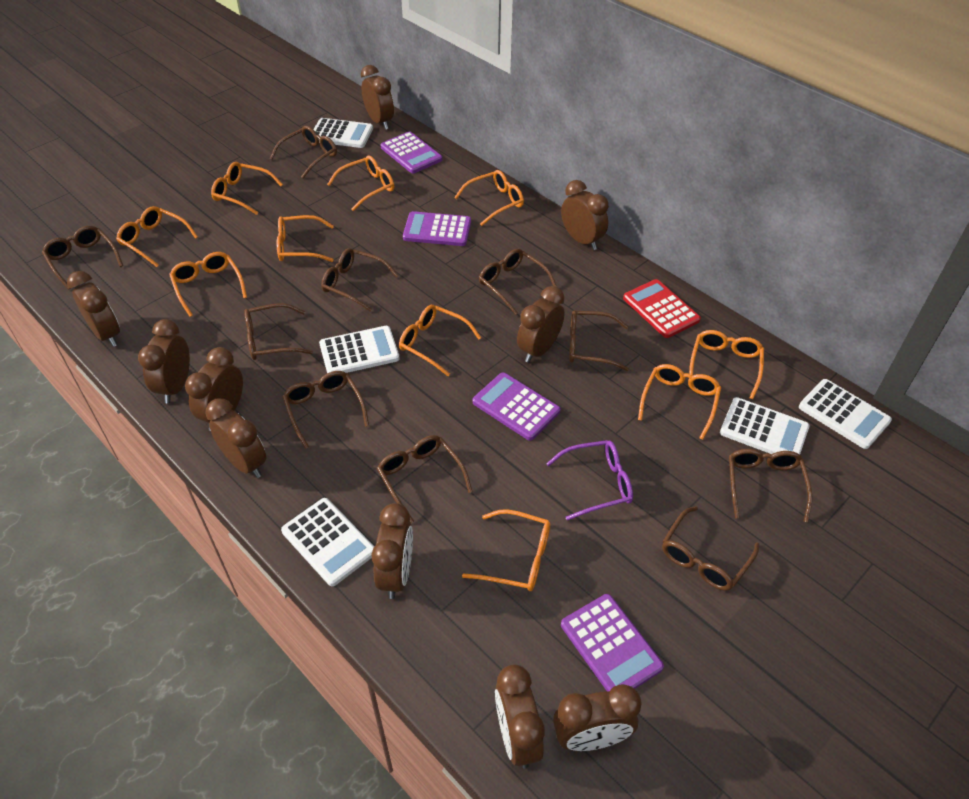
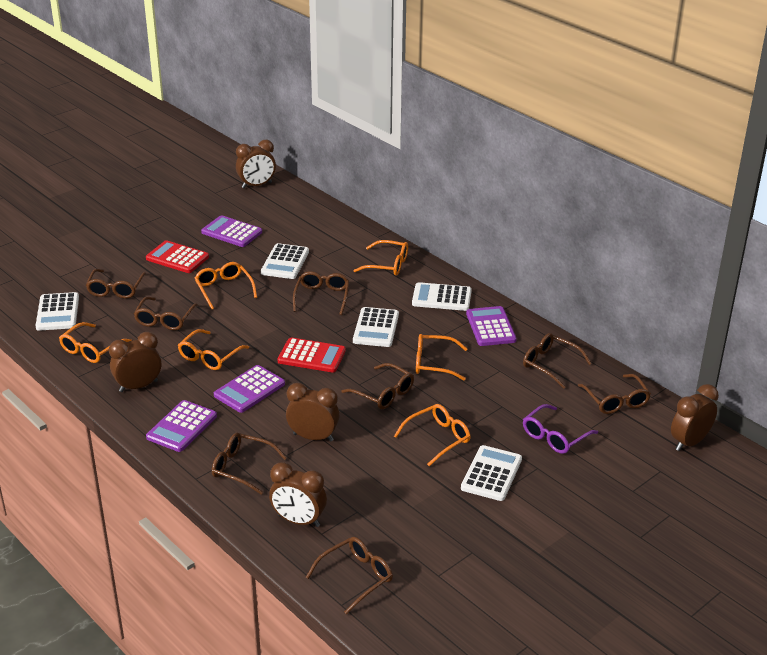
brown clock: 10 -> 5
brown glasses: 10 -> 8
orange glasses: 10 -> 6
red calculator: 1 -> 2

